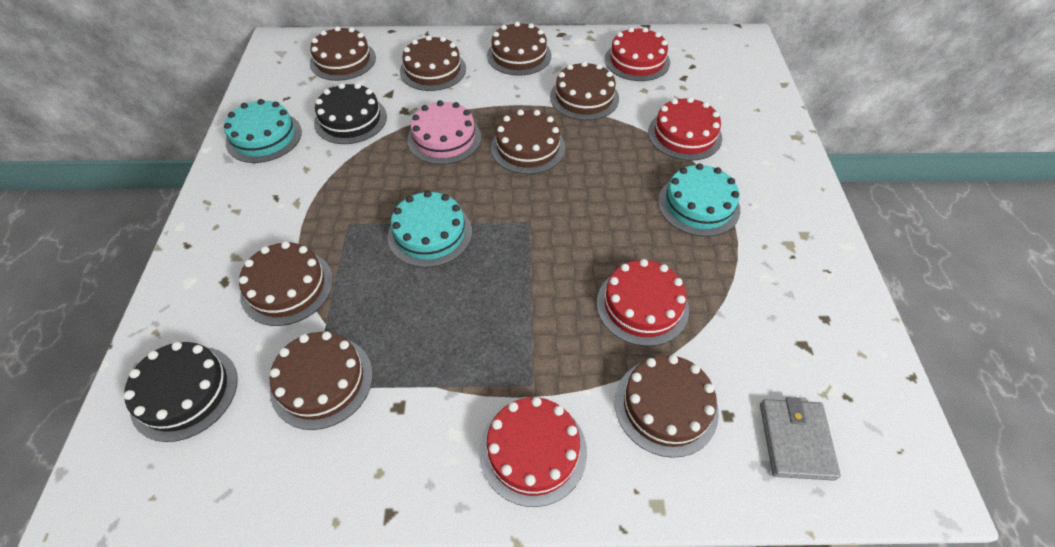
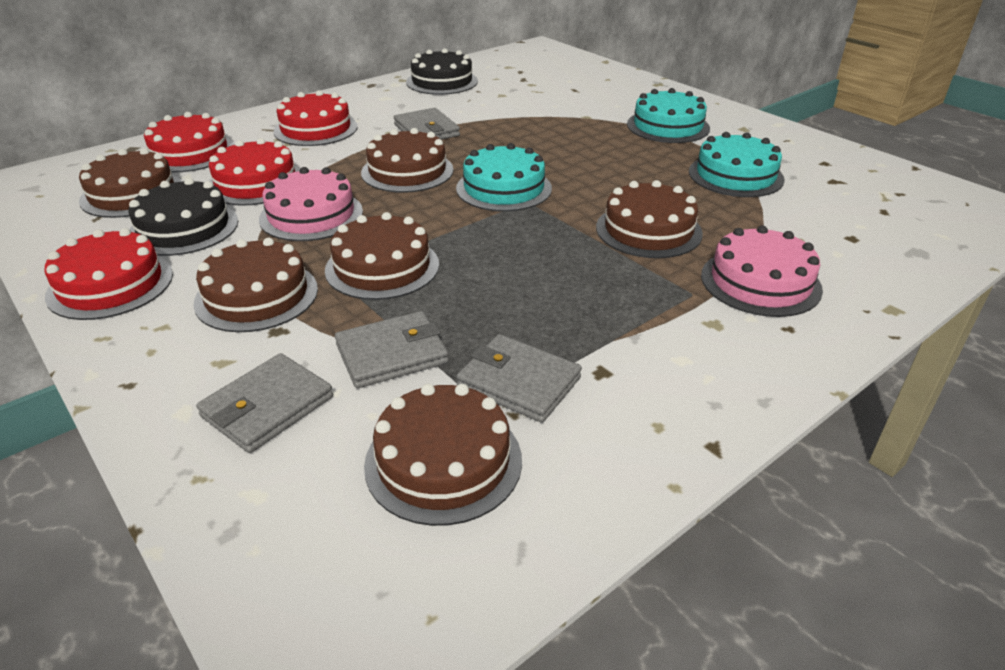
brown cake: 8 -> 6
grey wallet: 1 -> 4
pink cake: 1 -> 2

